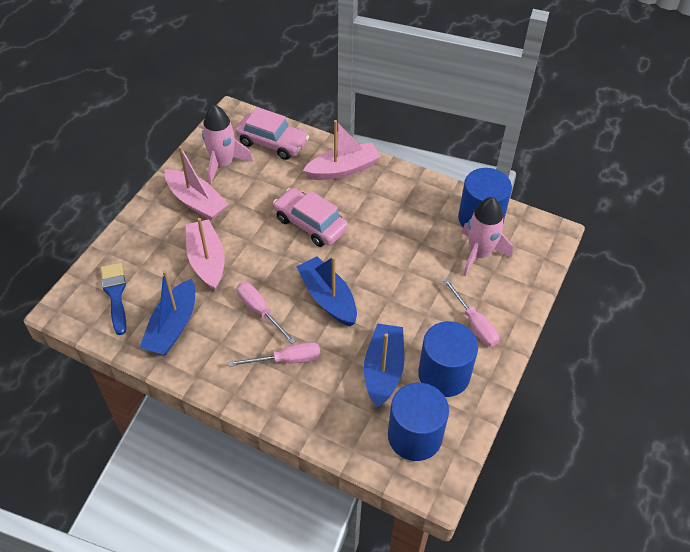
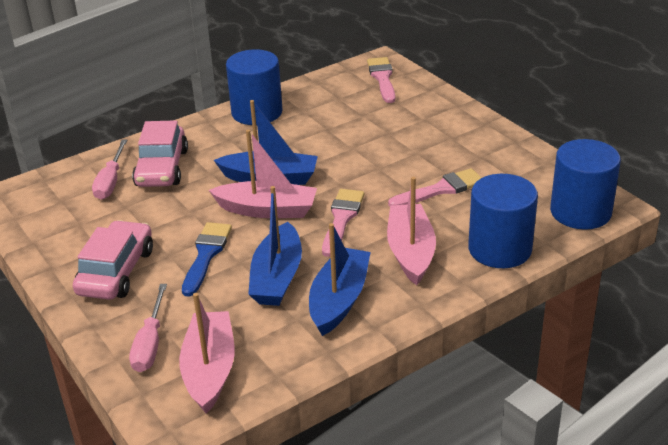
pink brush: 0 -> 3
pink rocket: 2 -> 0
pink screwdriver: 3 -> 2

